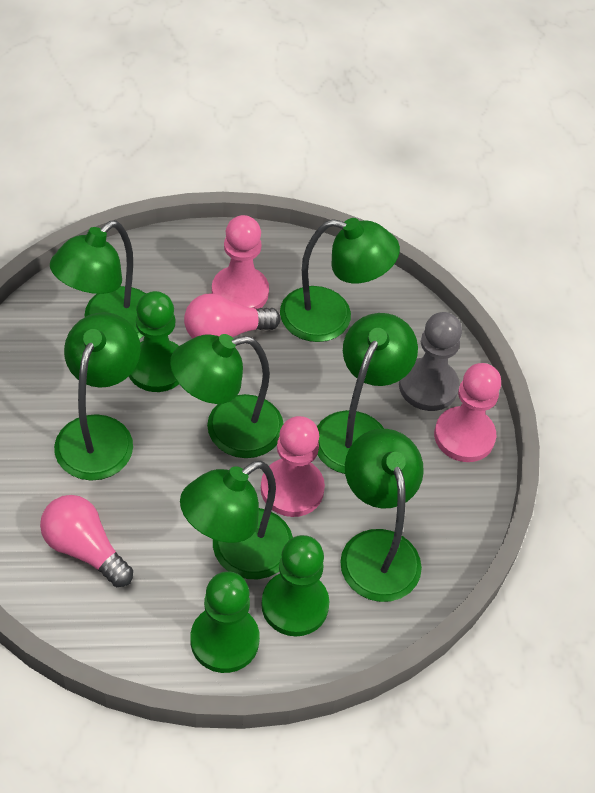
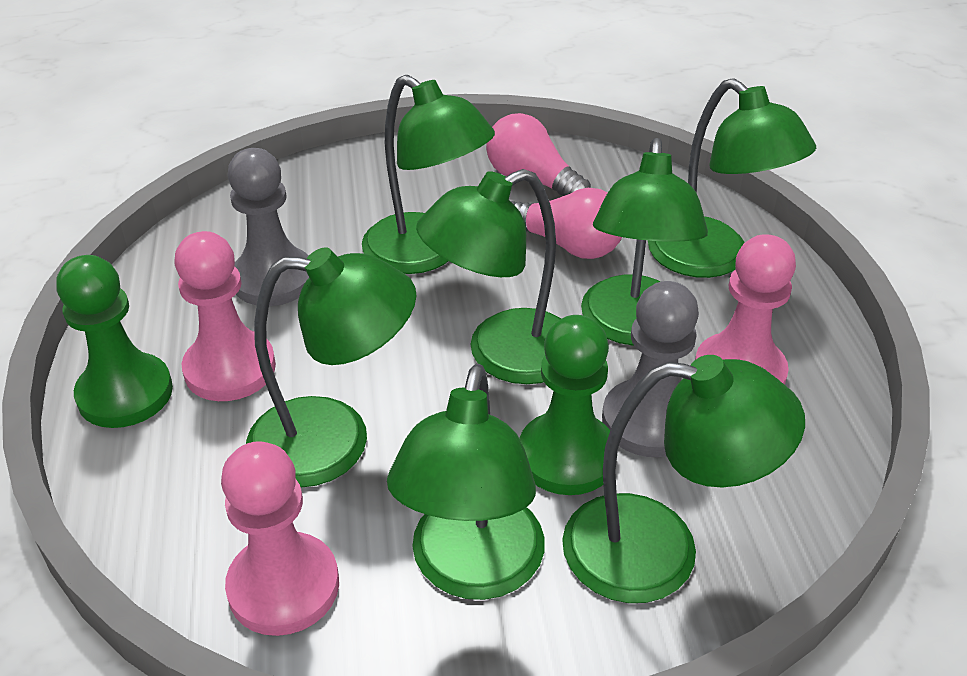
green pawn: 3 -> 2
grey pawn: 1 -> 2

